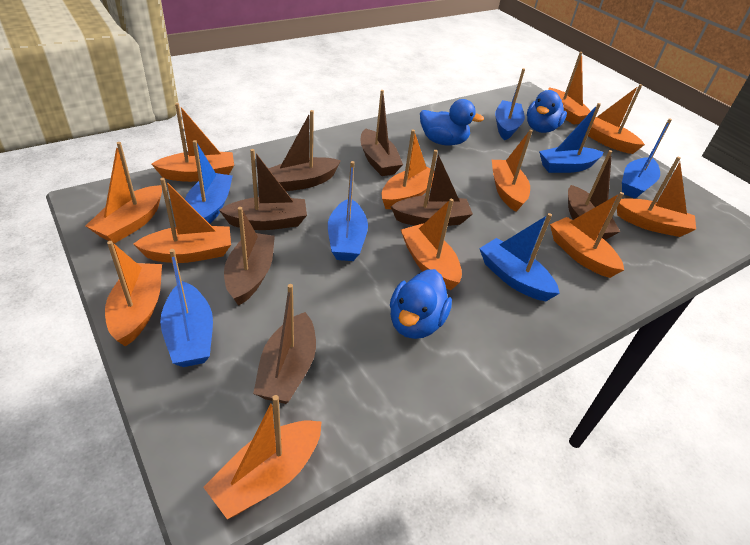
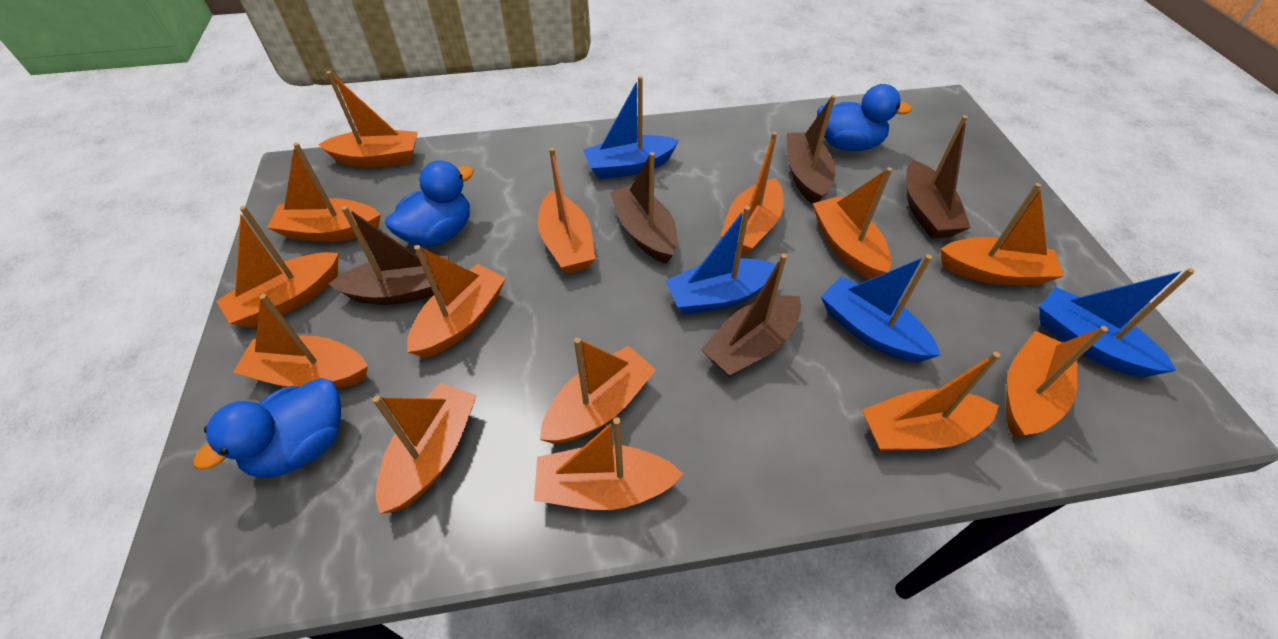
blue boat: 7 -> 4
brown boat: 7 -> 5
orange boat: 12 -> 14

